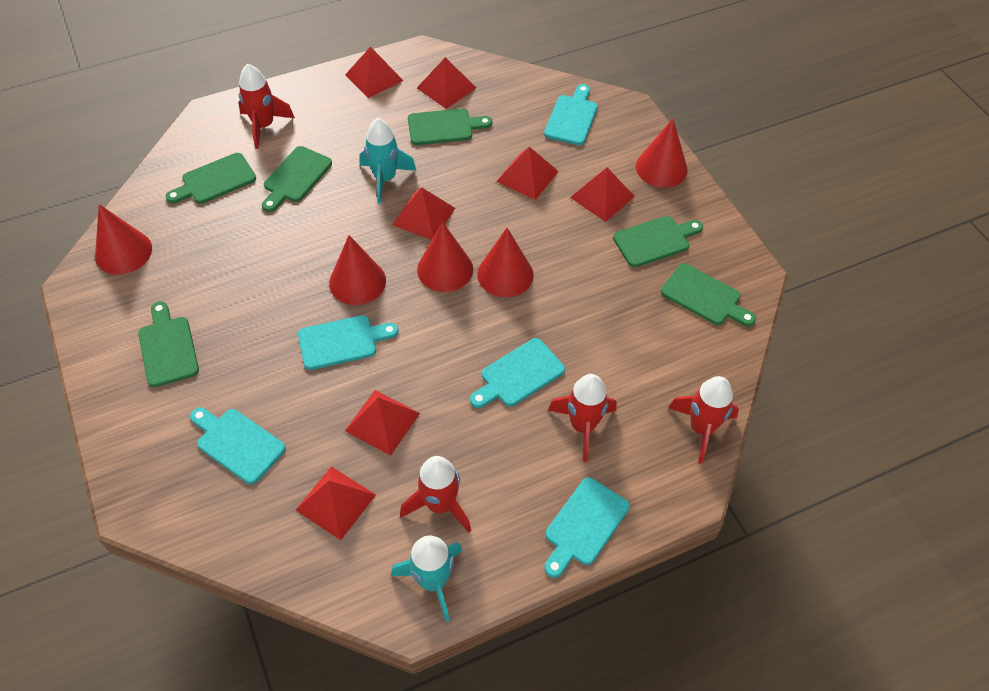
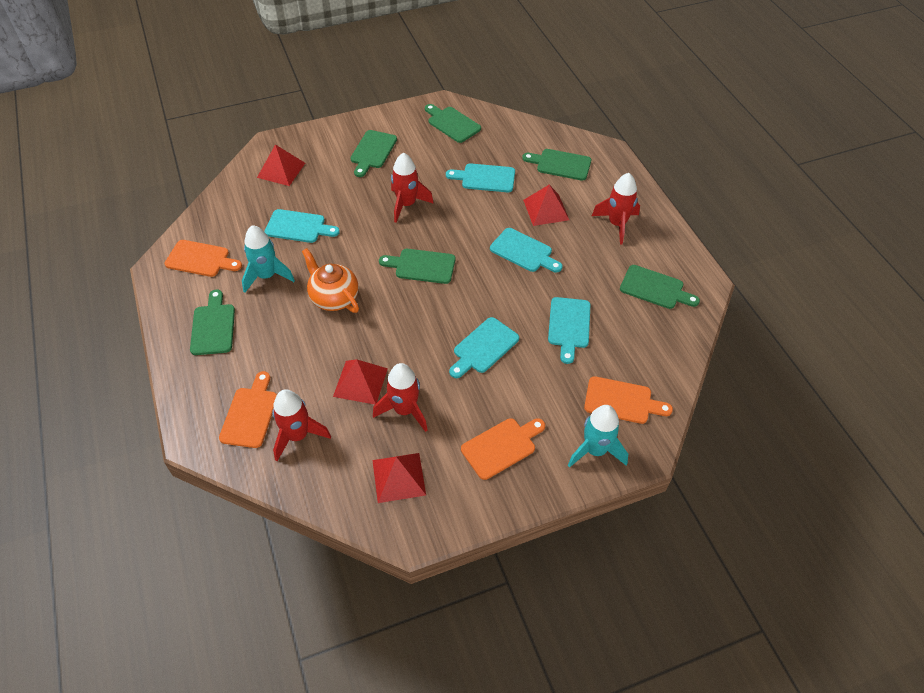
orange cutting board: 0 -> 4
orange teapot: 0 -> 1
red cone: 5 -> 0
red pyramid: 7 -> 4

